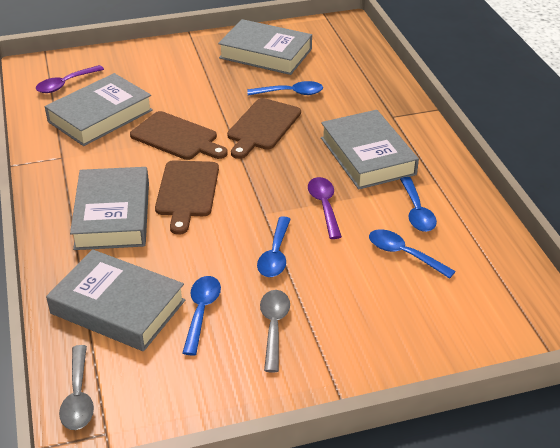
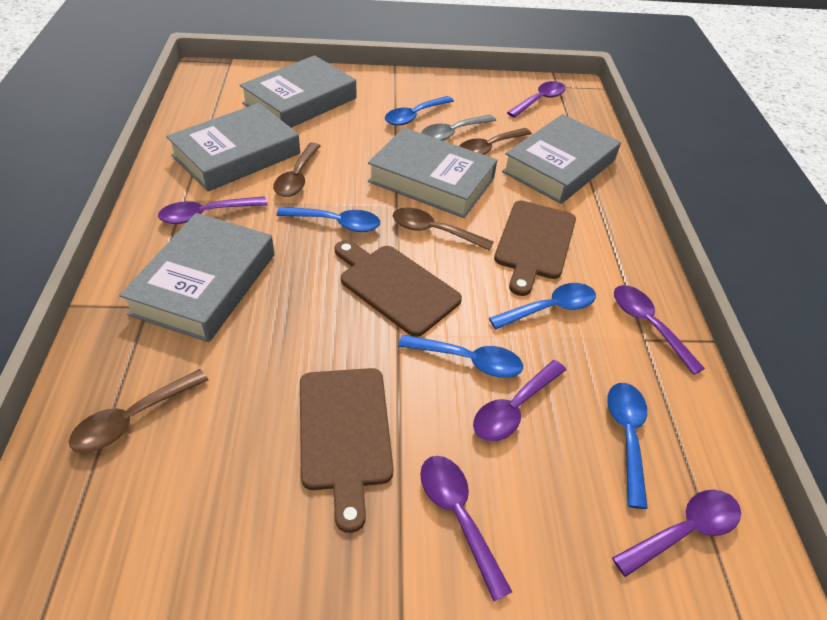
brown spoon: 0 -> 4
grey spoon: 2 -> 1
purple spoon: 2 -> 6

